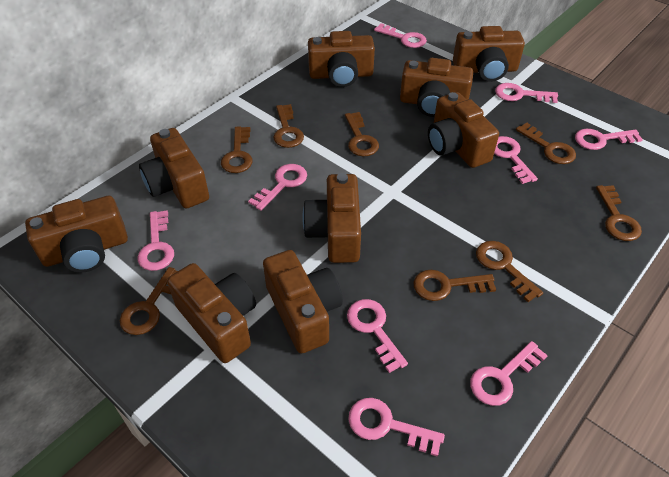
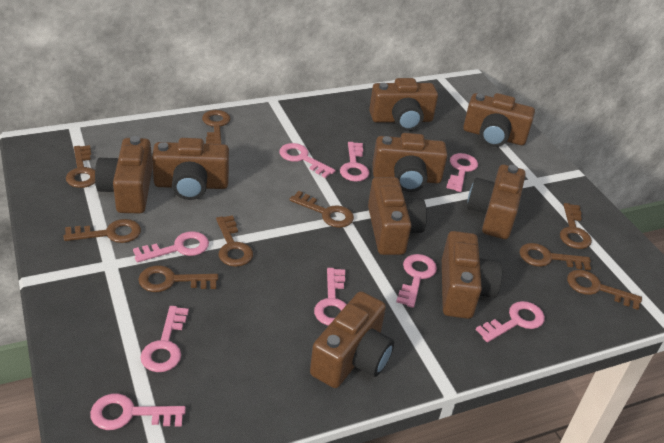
brown key: 8 -> 9

